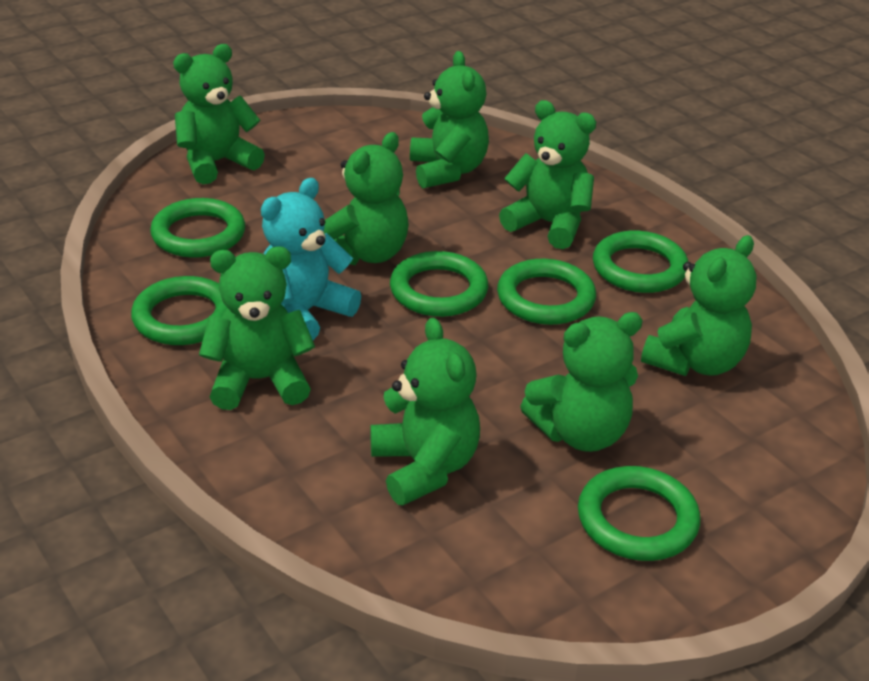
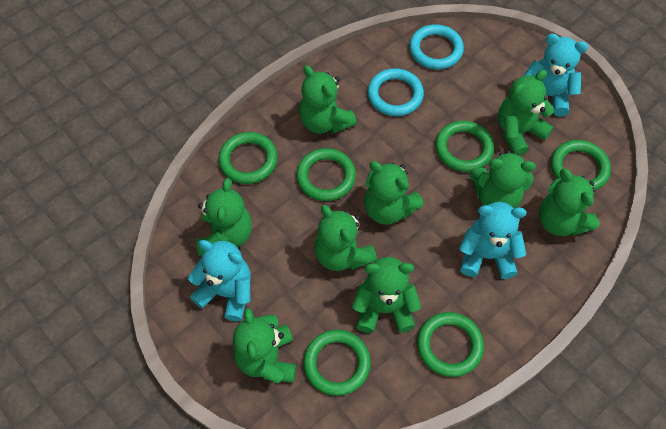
green teddy bear: 8 -> 9
turquoise ring: 0 -> 2
turquoise teddy bear: 1 -> 3

